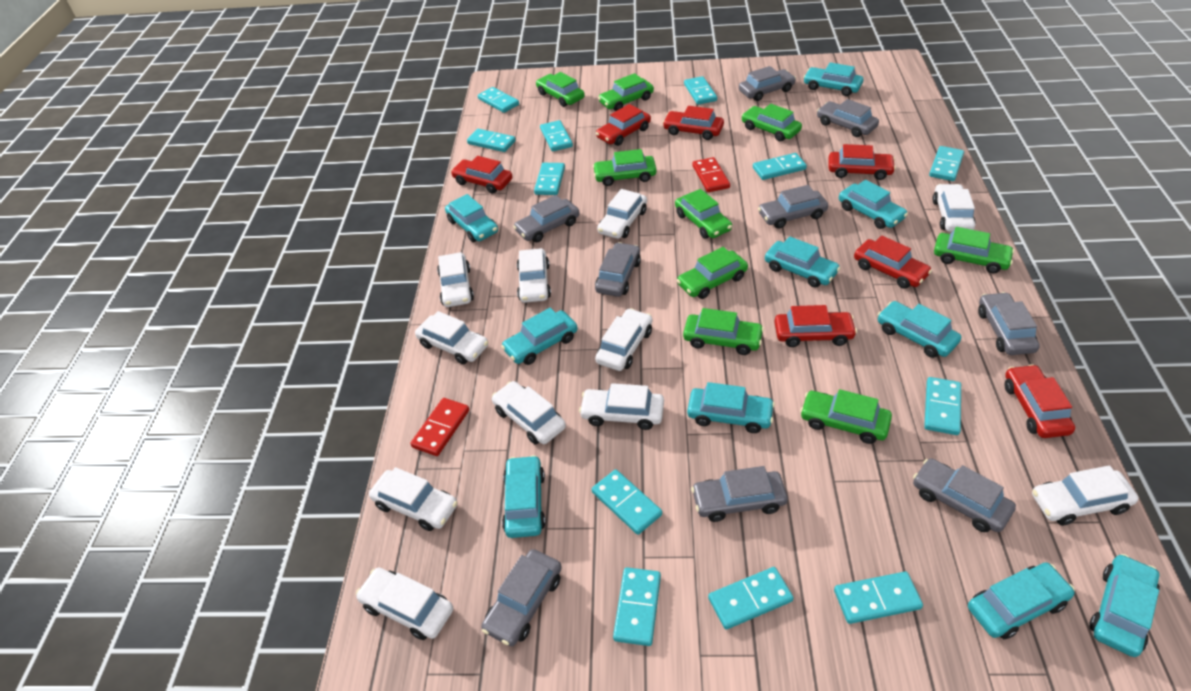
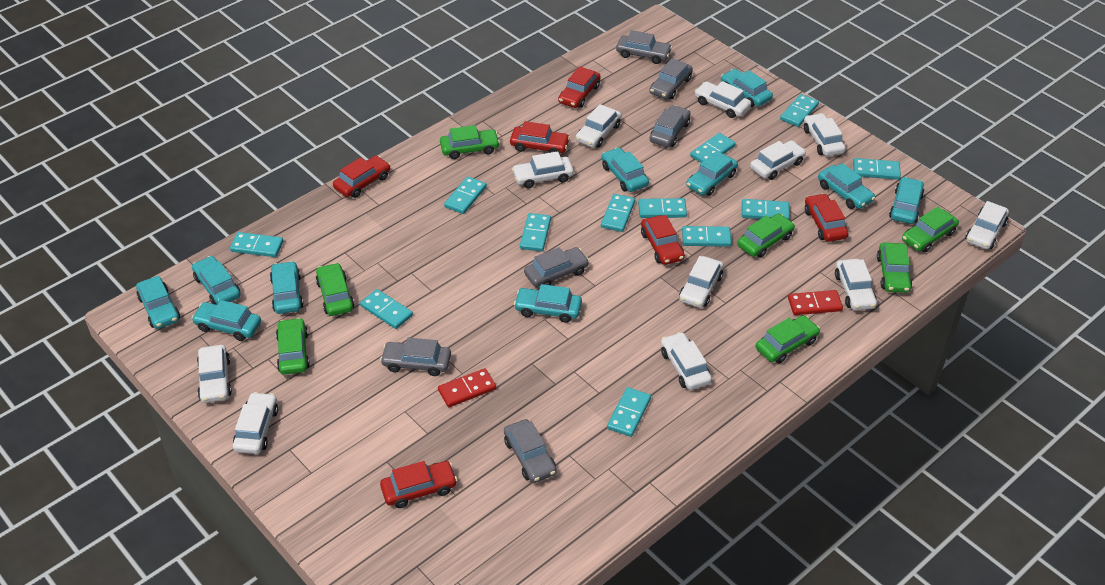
green car: 9 -> 7
grey car: 9 -> 6
red car: 7 -> 6

